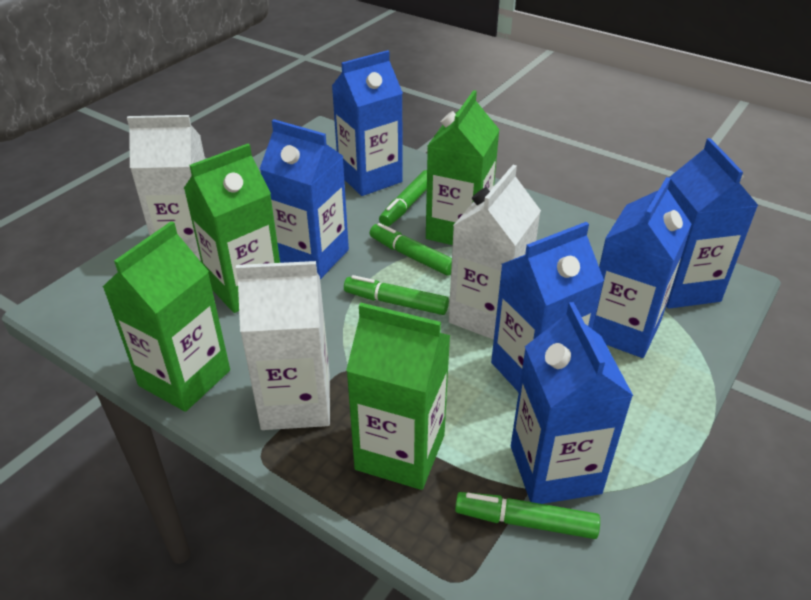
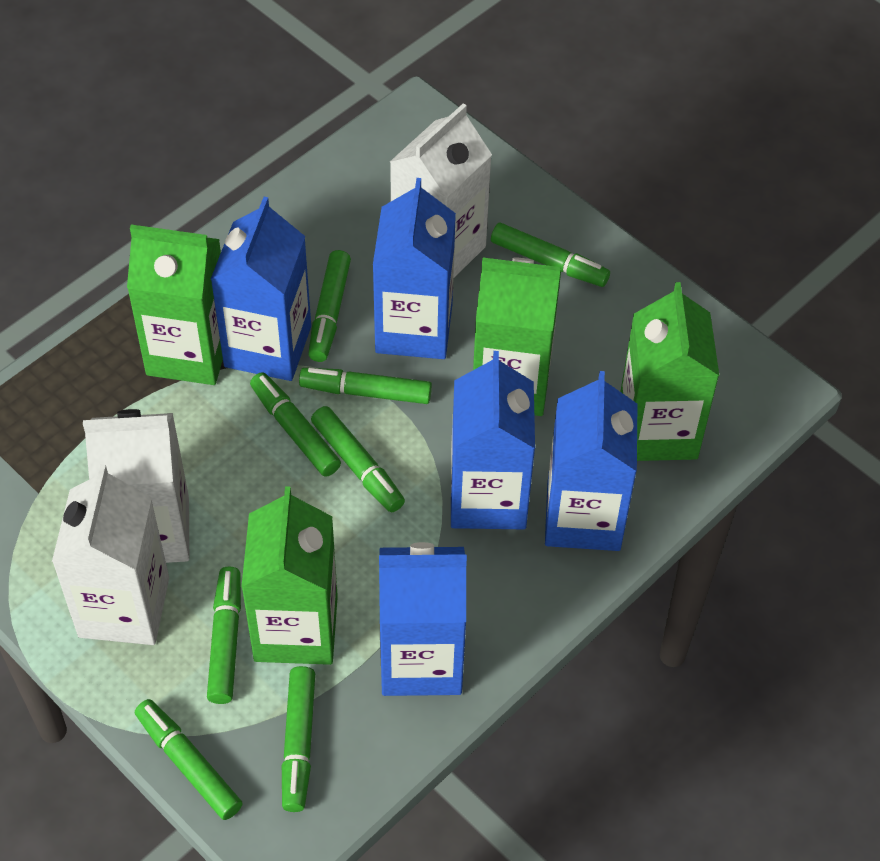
blue carton: 6 -> 5
green marker: 4 -> 8

